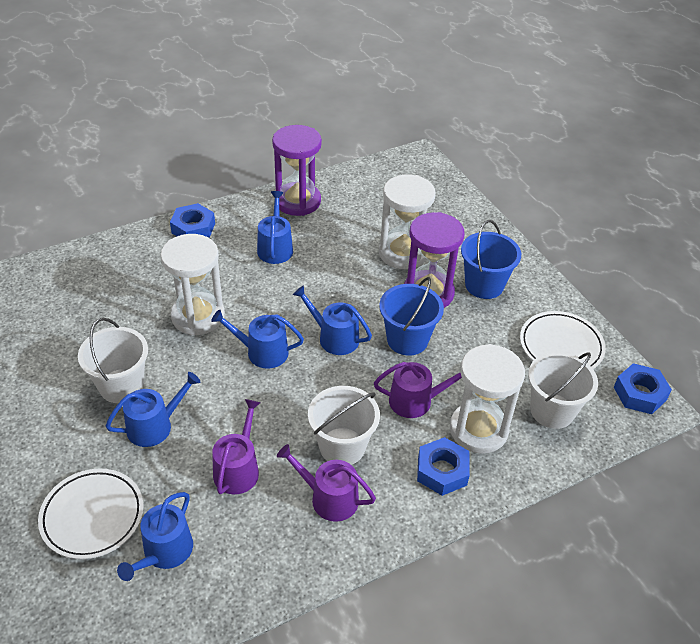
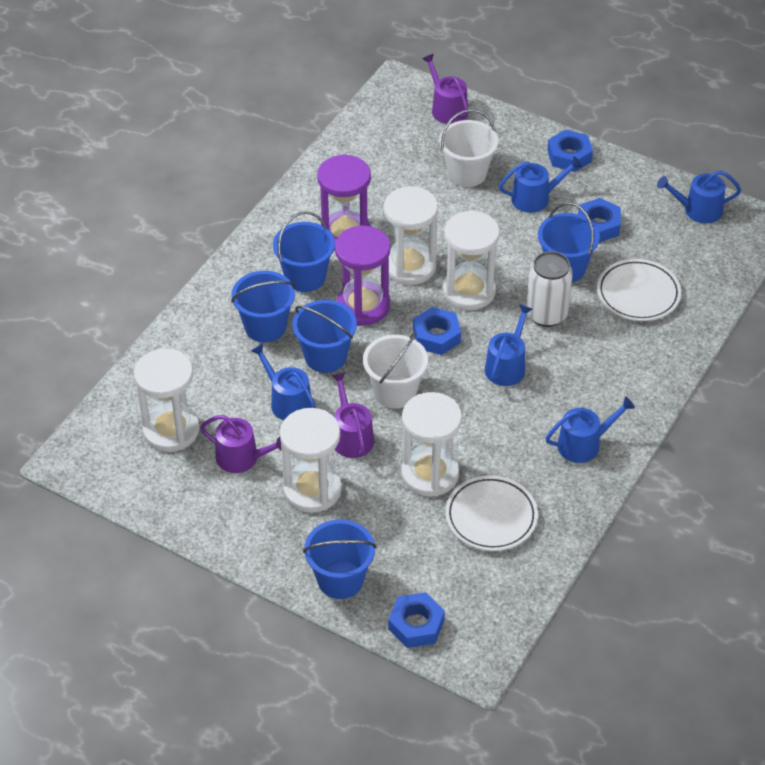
blue bucket: 2 -> 5
blue nut: 3 -> 4
white bucket: 3 -> 2
white can: 0 -> 1
white hourglass: 3 -> 5

